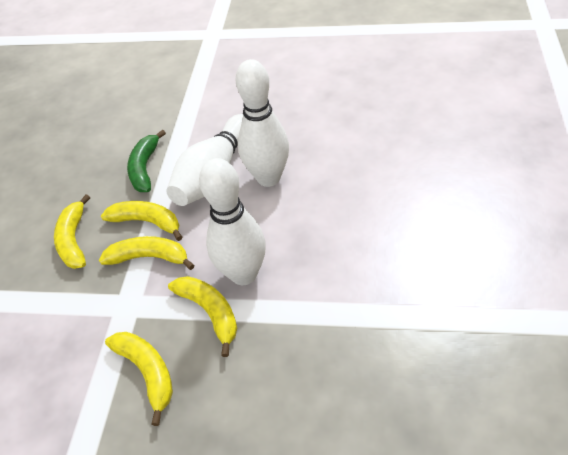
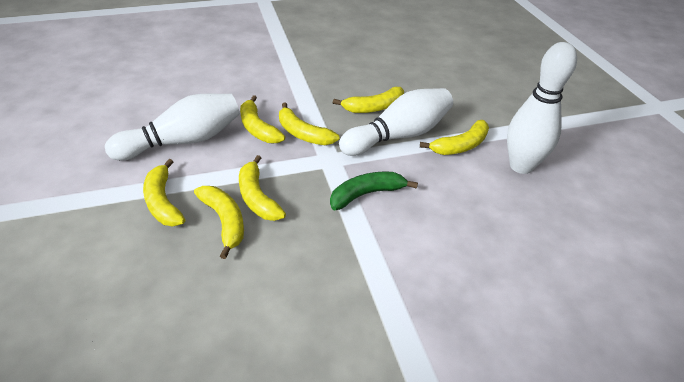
yellow banana: 5 -> 7

